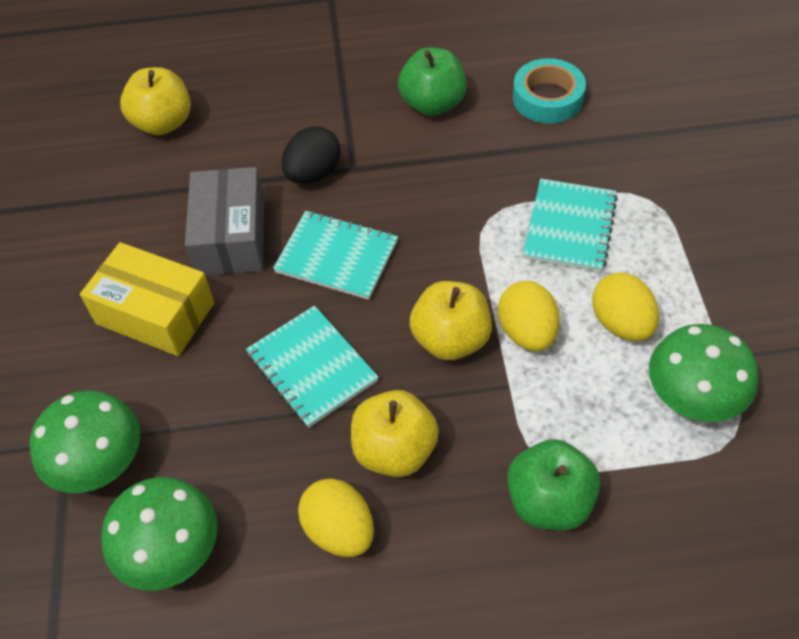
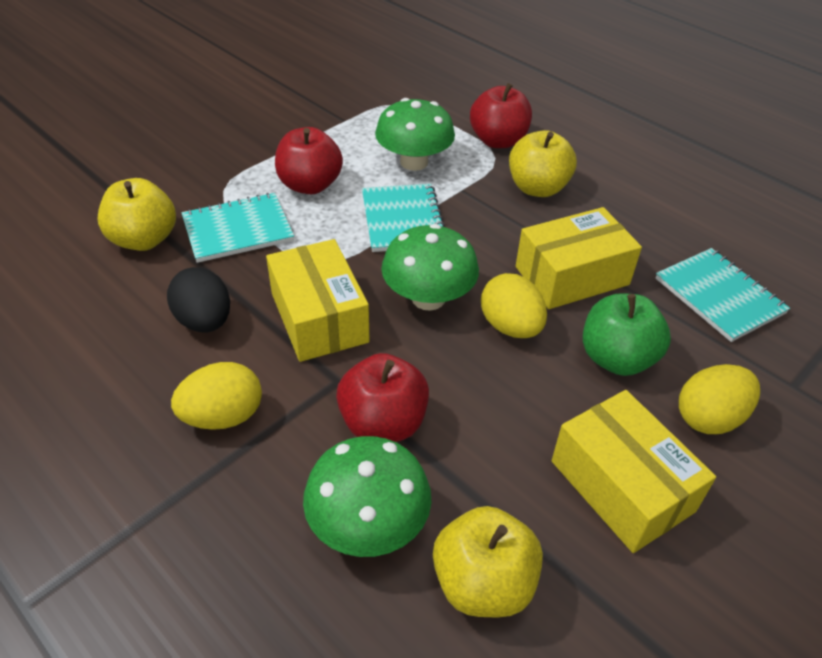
green apple: 2 -> 1
grey box: 1 -> 0
red apple: 0 -> 3
turquoise tape: 1 -> 0
yellow box: 1 -> 3

